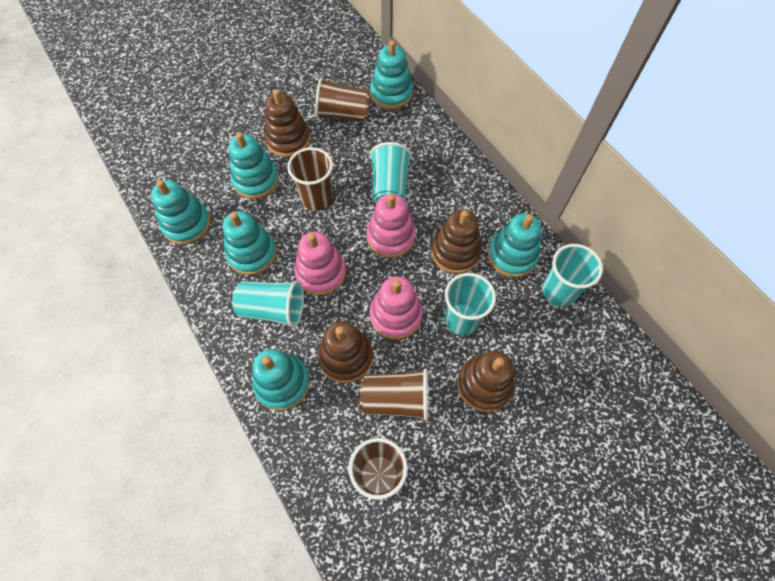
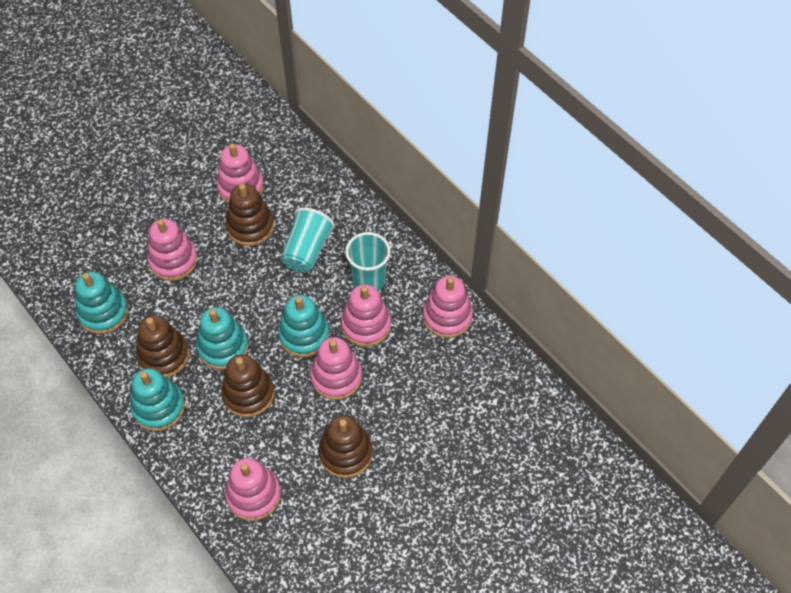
brown cup: 4 -> 0
pink stacking toy: 3 -> 6
turquoise cup: 4 -> 2
turquoise stacking toy: 6 -> 4

